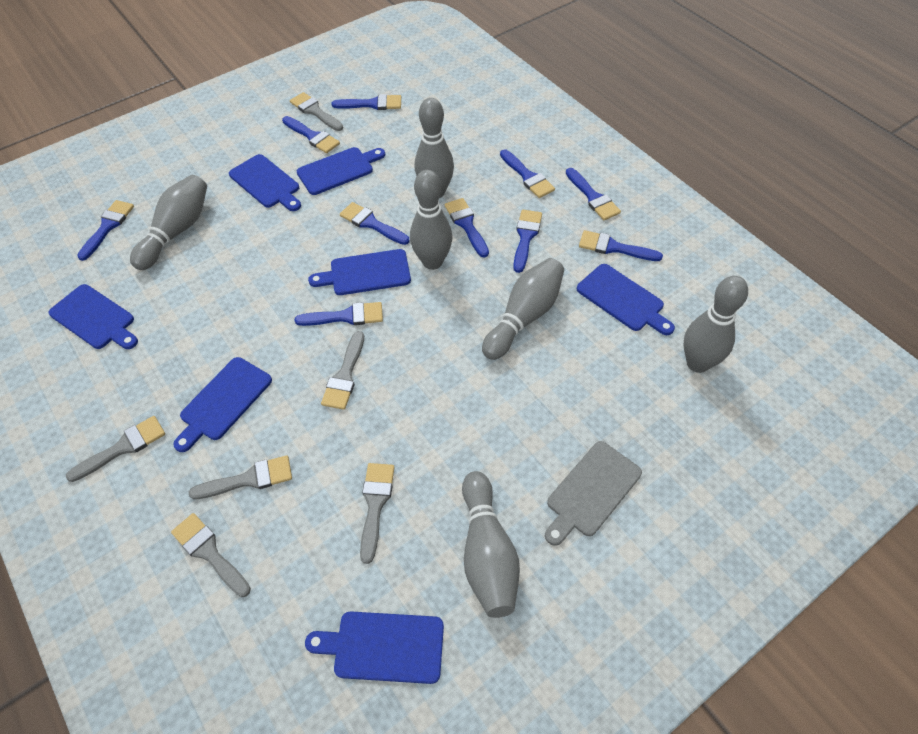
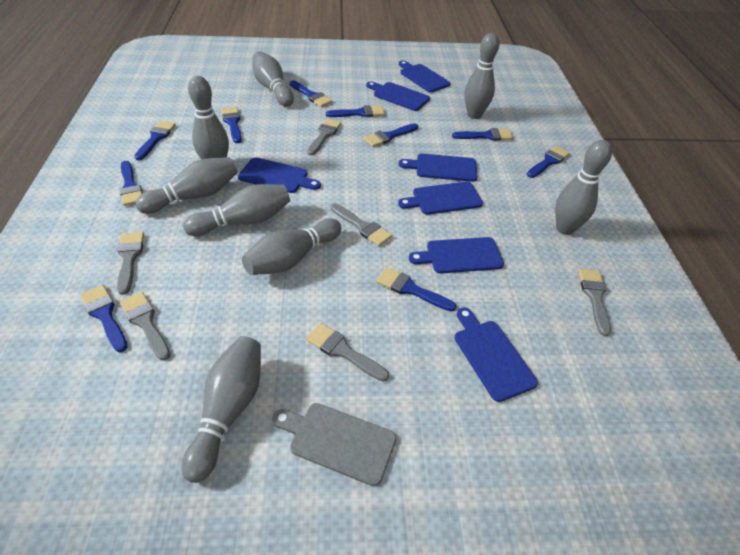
grey bowling pin: 6 -> 8

